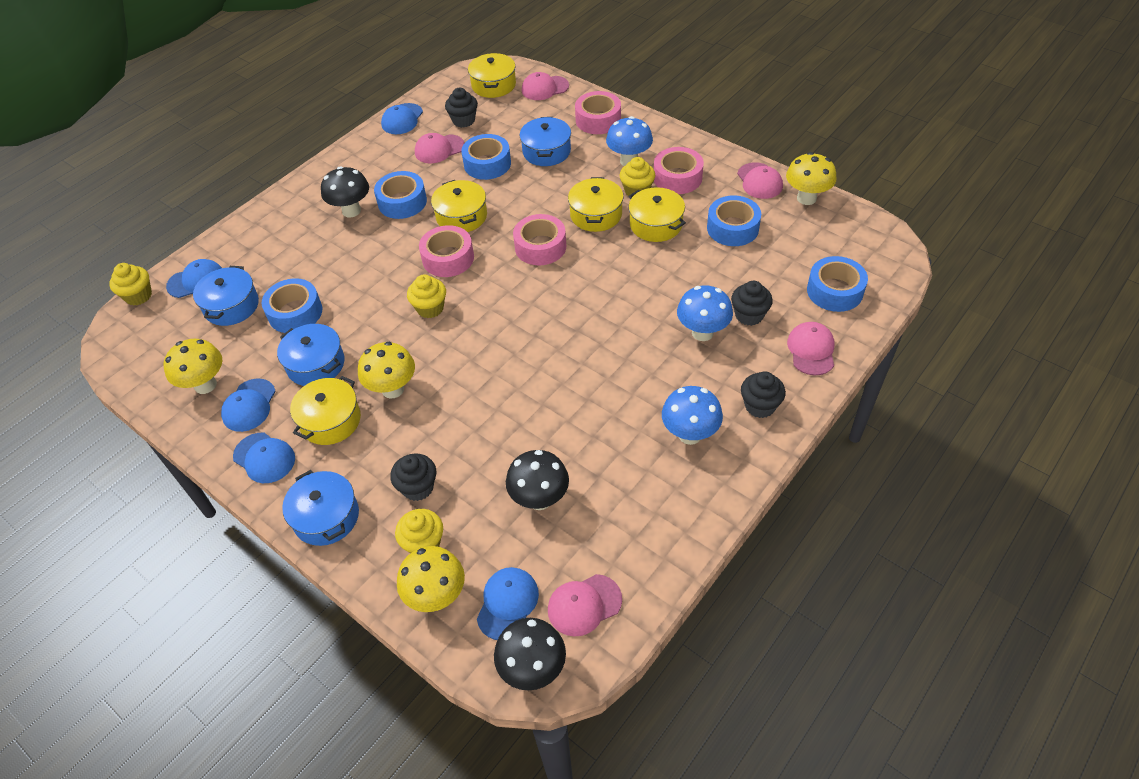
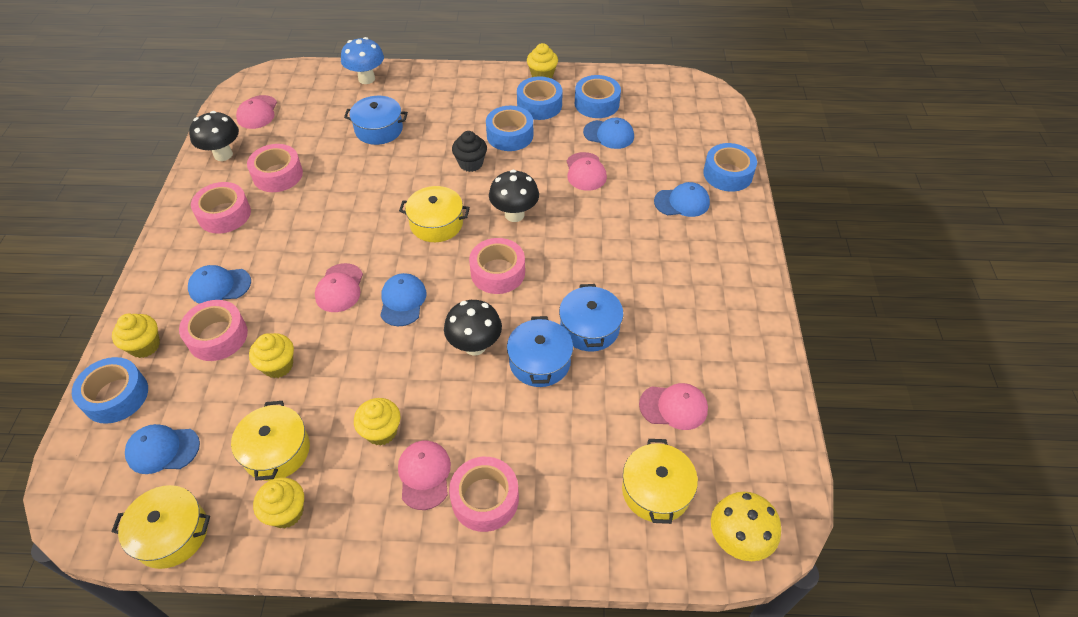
black cupcake: 4 -> 1
blue mushroom: 3 -> 1
blue pot: 4 -> 3
pink tape: 4 -> 5
yellow cupcake: 4 -> 5
yellow mushroom: 4 -> 1
yellow pot: 5 -> 4

